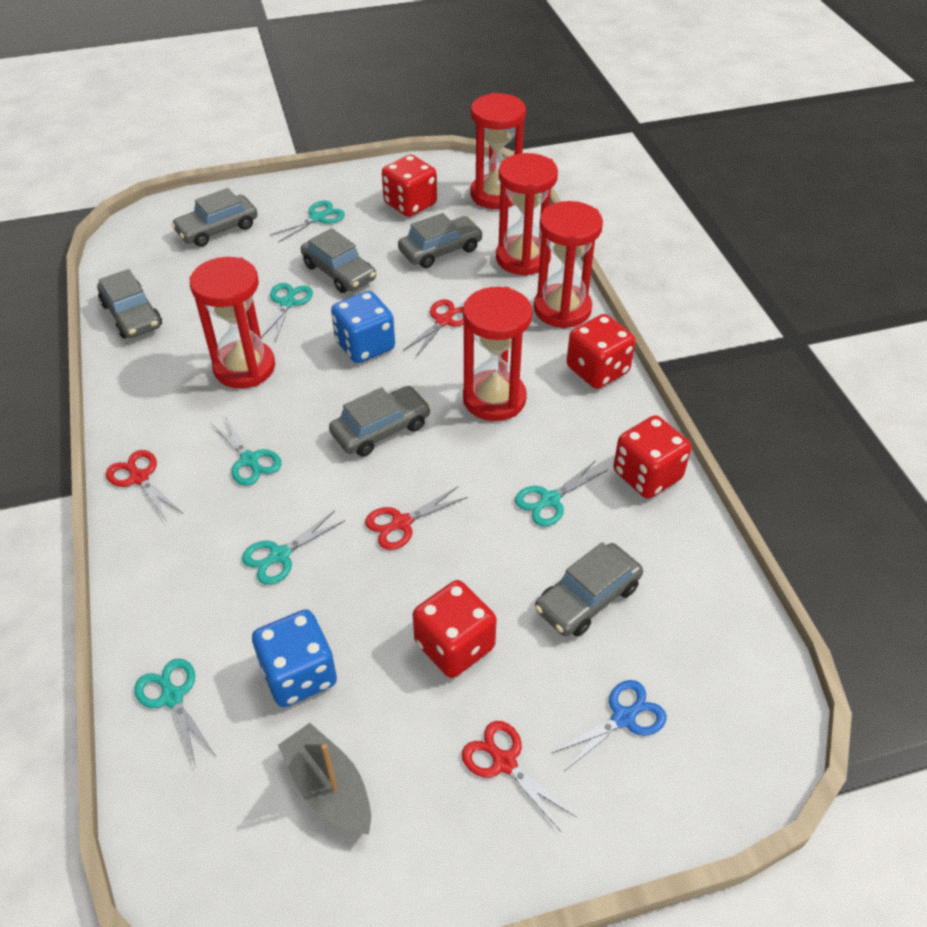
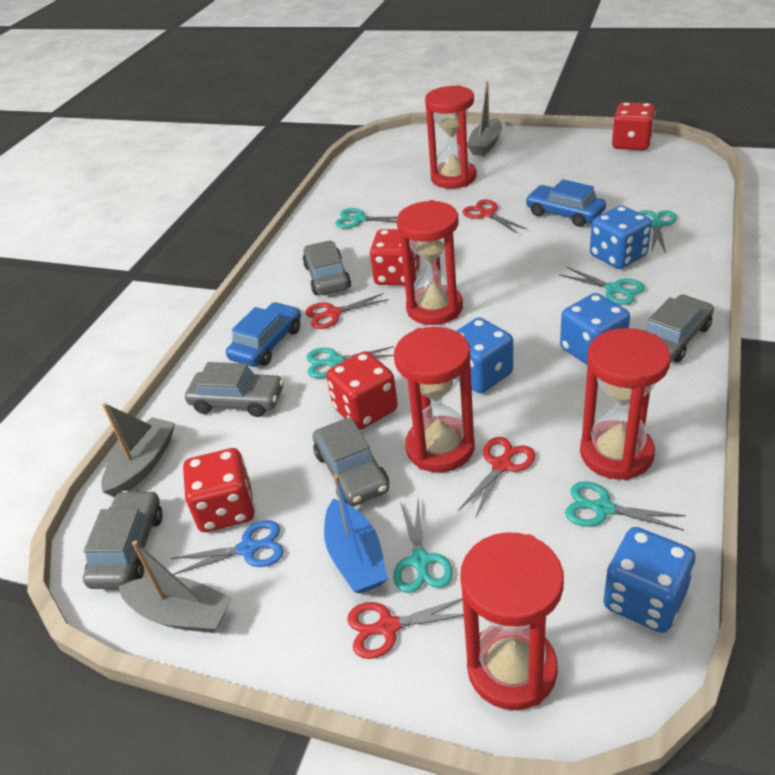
blue boat: 0 -> 1
blue car: 0 -> 2
blue dice: 2 -> 4
grey boat: 1 -> 3
grey car: 6 -> 5

